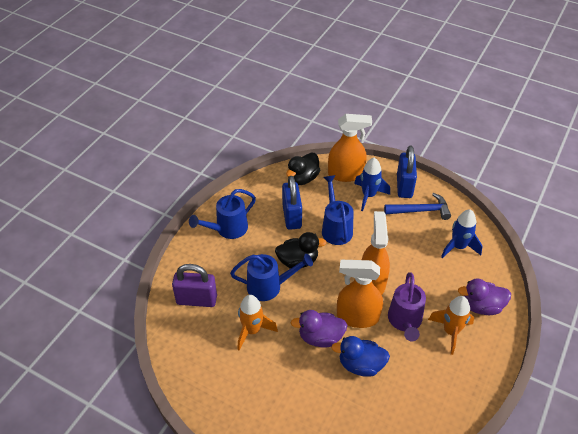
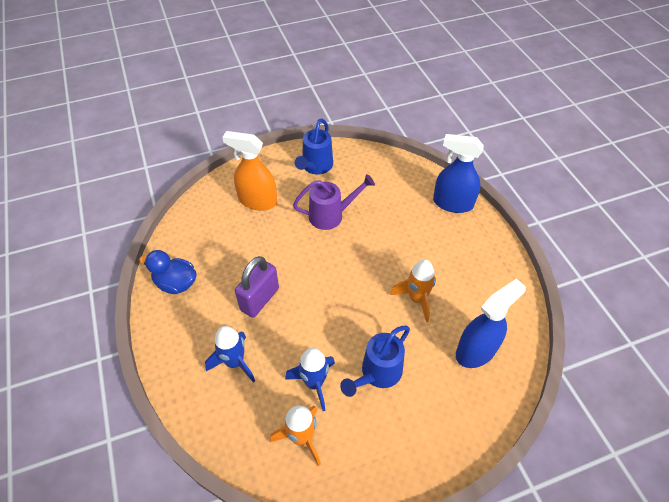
black duck: 2 -> 0
blue hammer: 1 -> 0
blue padlock: 2 -> 0
blue spray bottle: 0 -> 2
blue watering can: 3 -> 2
orange spray bottle: 3 -> 1
purple duck: 2 -> 0

